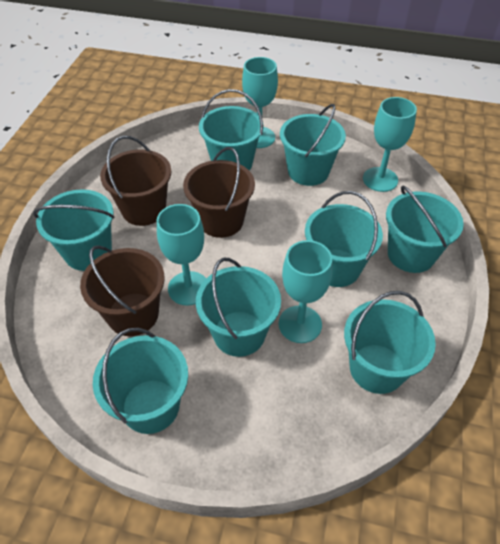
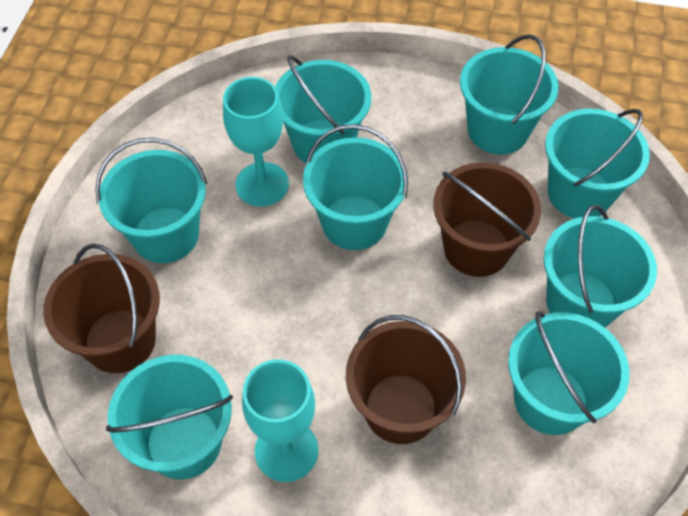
turquoise goblet: 4 -> 2

